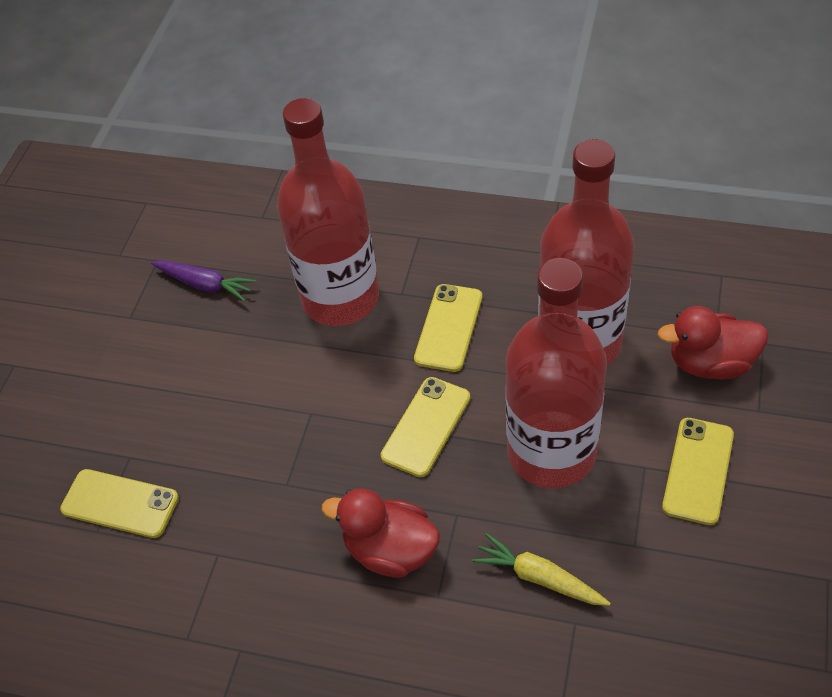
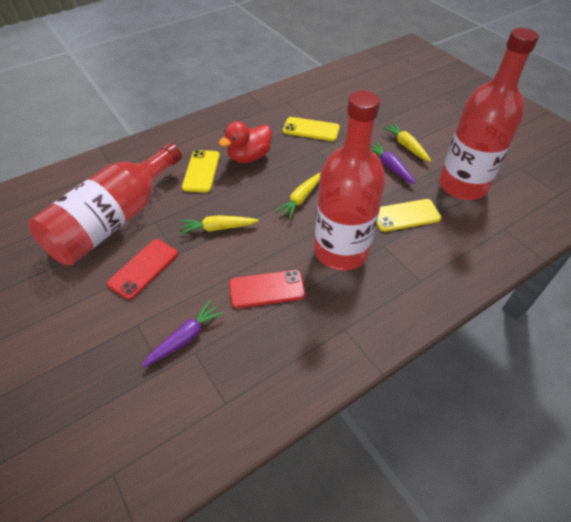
purple carrot: 1 -> 2
red duck: 2 -> 1
red phone: 0 -> 2
yellow carrot: 1 -> 3
yellow phone: 4 -> 3

